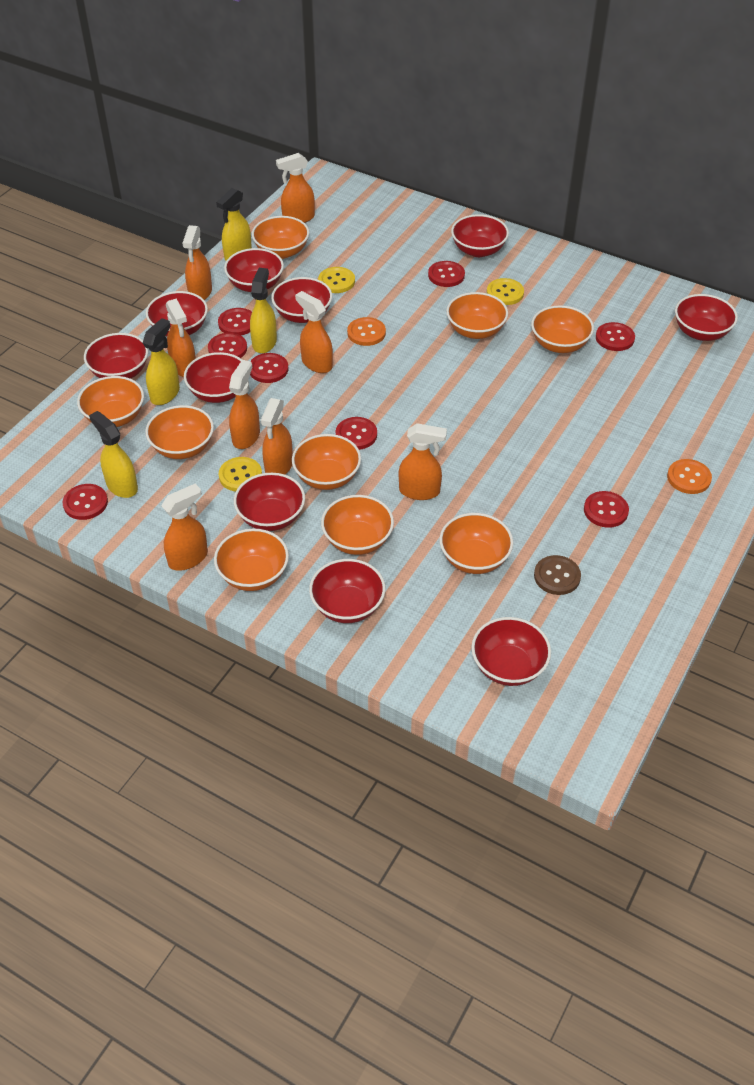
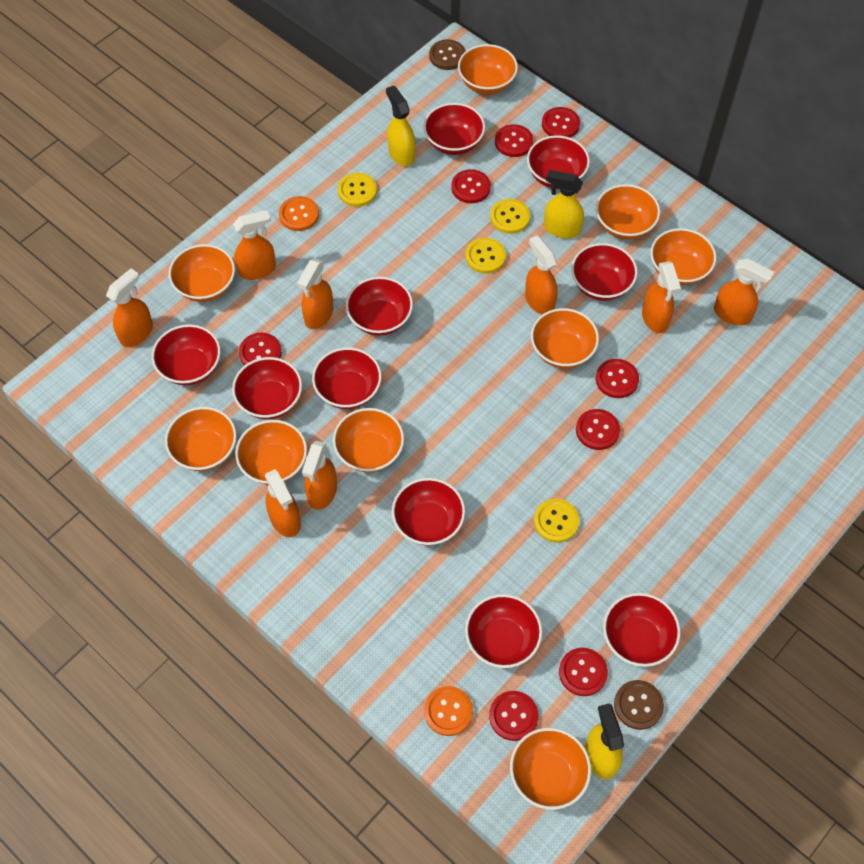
brown button: 1 -> 2
yellow button: 3 -> 4
yellow spray bottle: 4 -> 3

